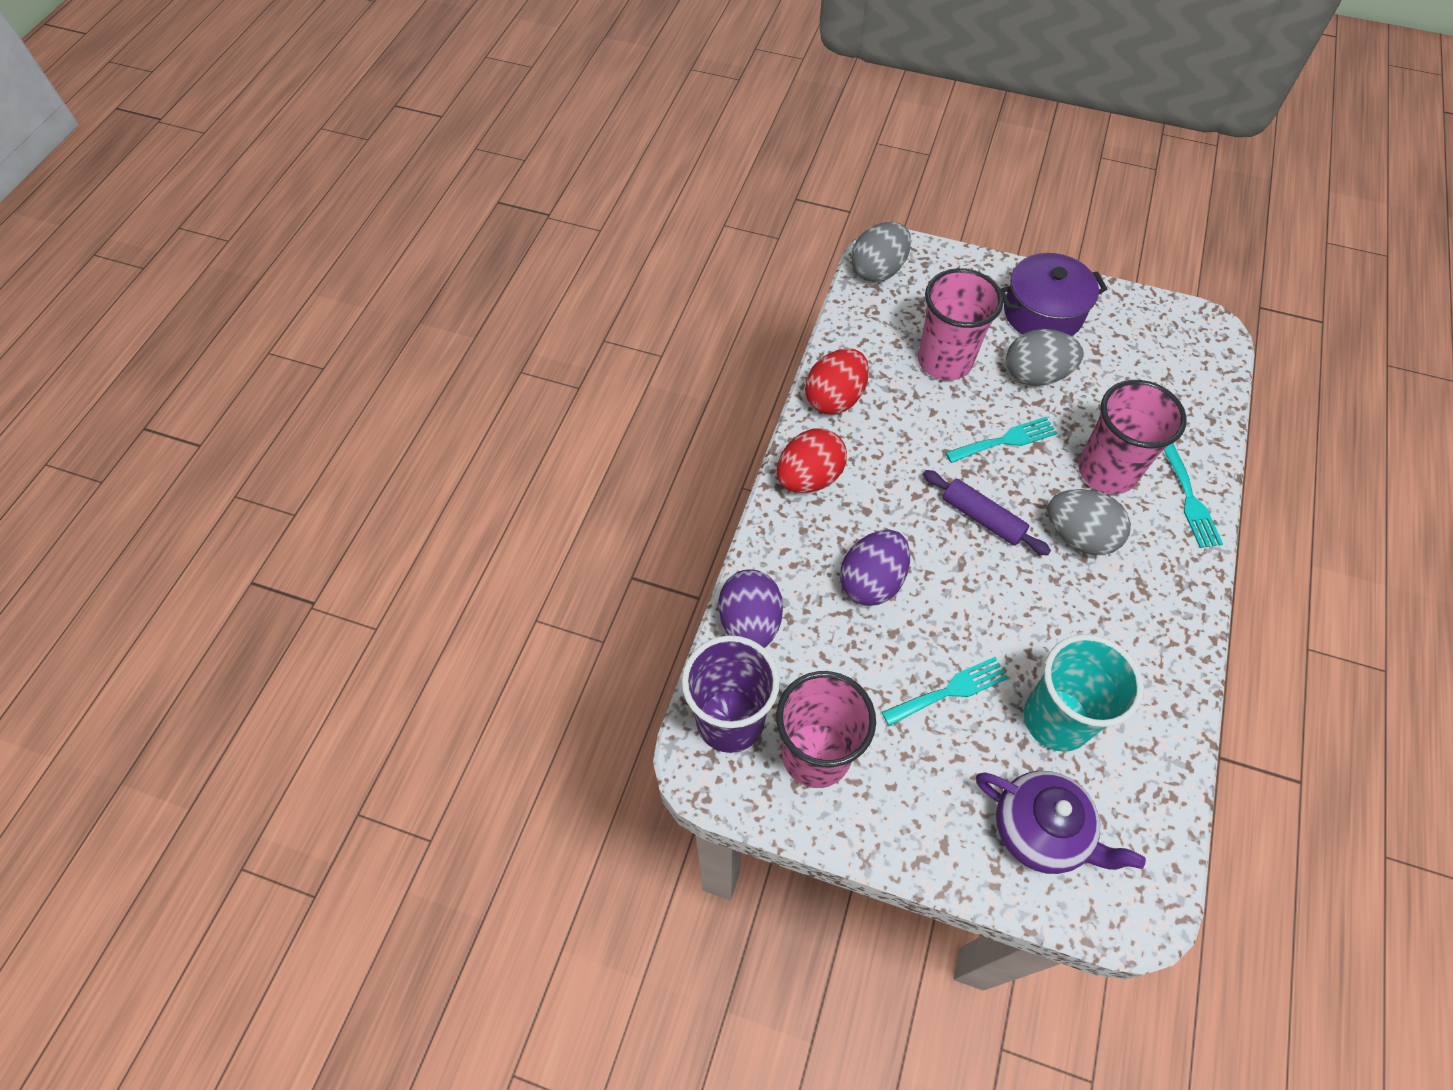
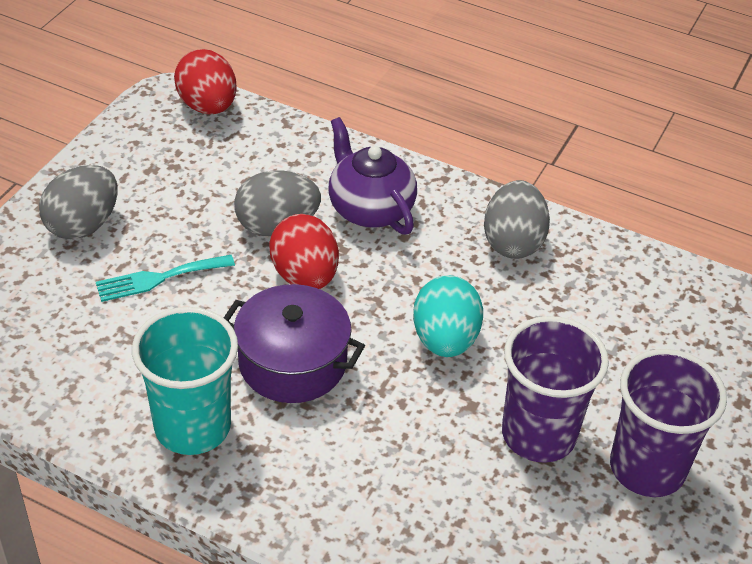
pink cup: 3 -> 0
purple cup: 1 -> 2
purple egg: 2 -> 0
purple rolling pin: 1 -> 0
turquoise egg: 0 -> 1
turquoise fork: 3 -> 1

